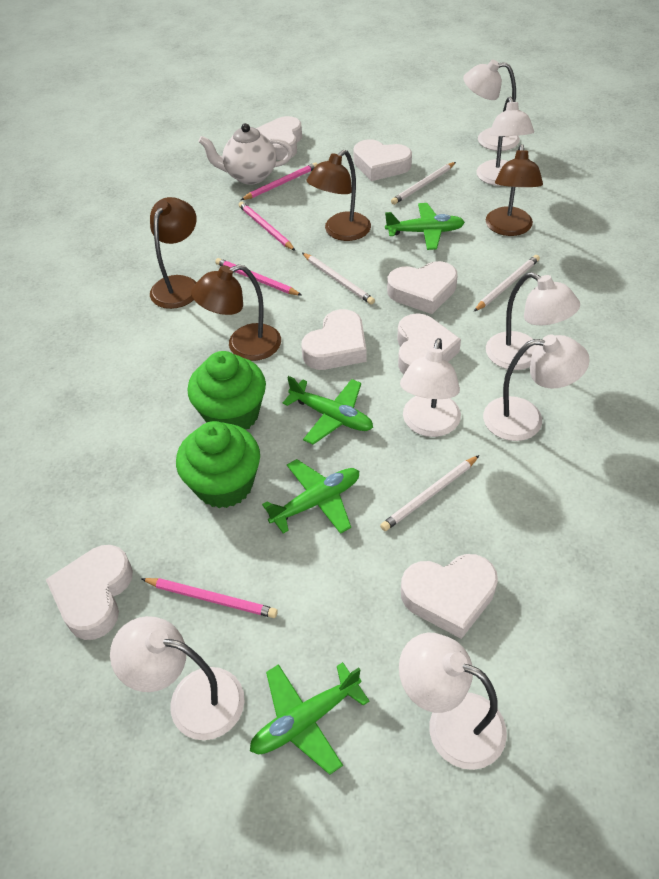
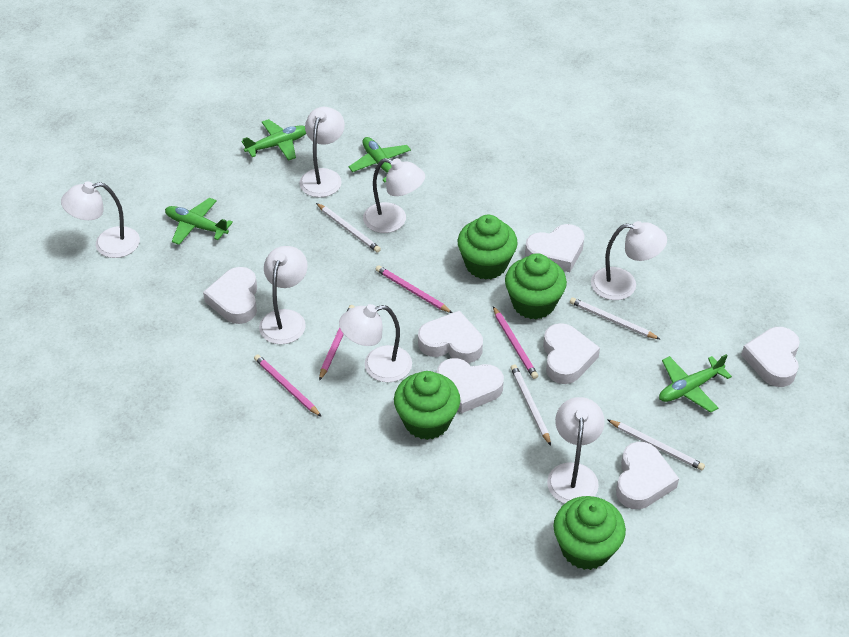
brown lamp: 4 -> 0
green cupcake: 2 -> 4
white teapot: 1 -> 0

